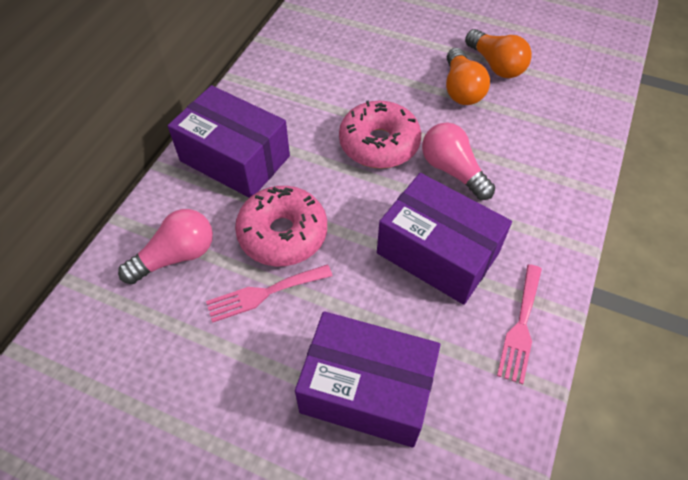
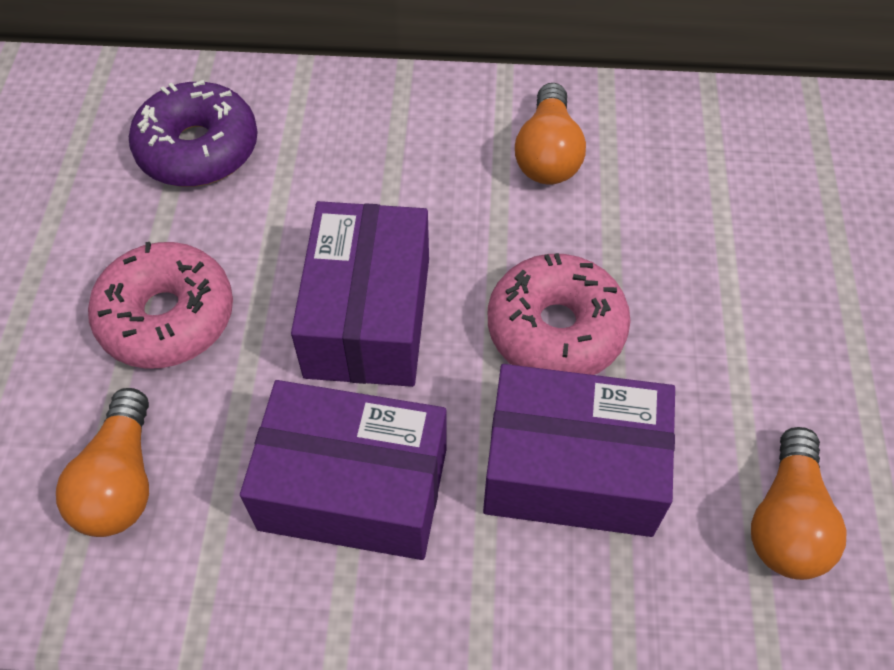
orange light bulb: 2 -> 3
pink fork: 2 -> 0
pink light bulb: 2 -> 0
purple donut: 0 -> 1

